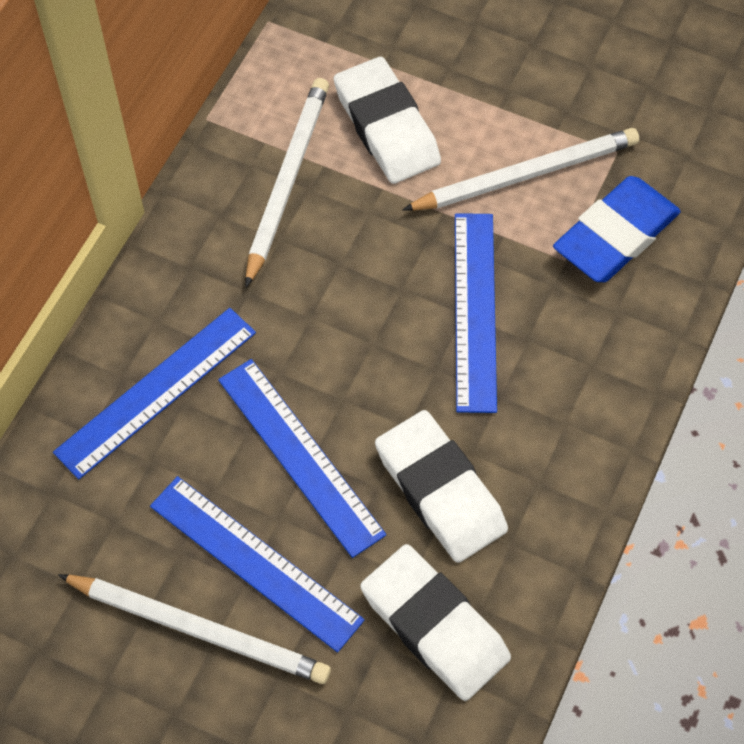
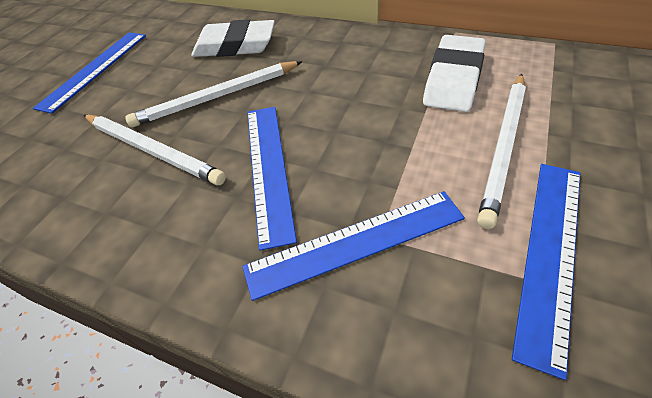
blue eraser: 1 -> 0
white eraser: 3 -> 2

